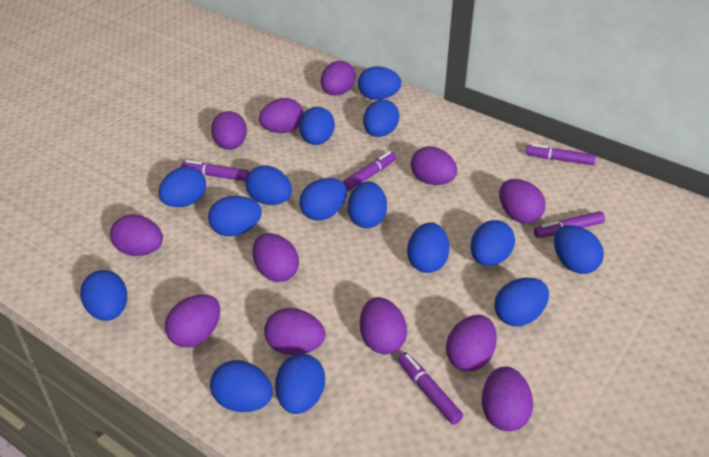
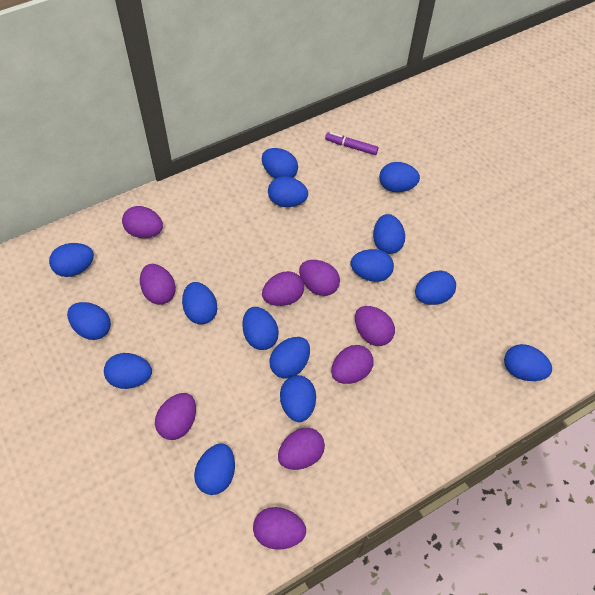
purple egg: 12 -> 9
purple marker: 5 -> 1

